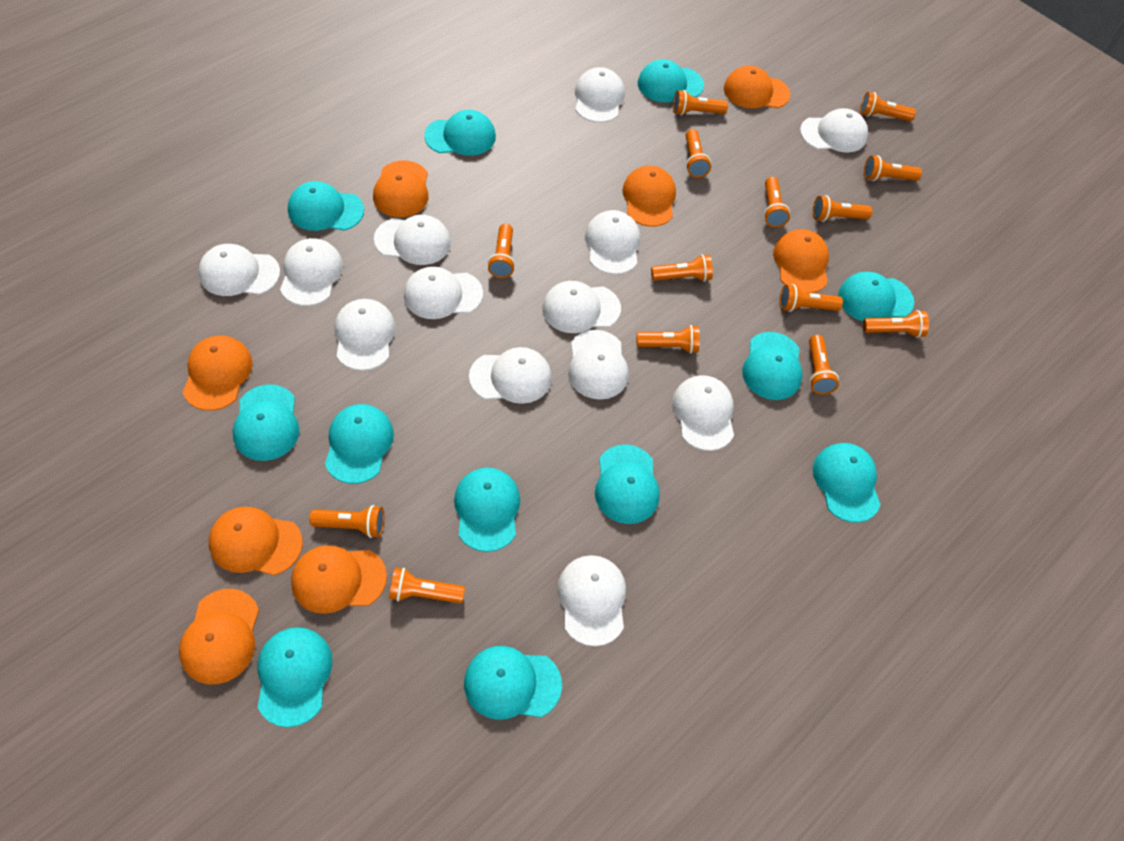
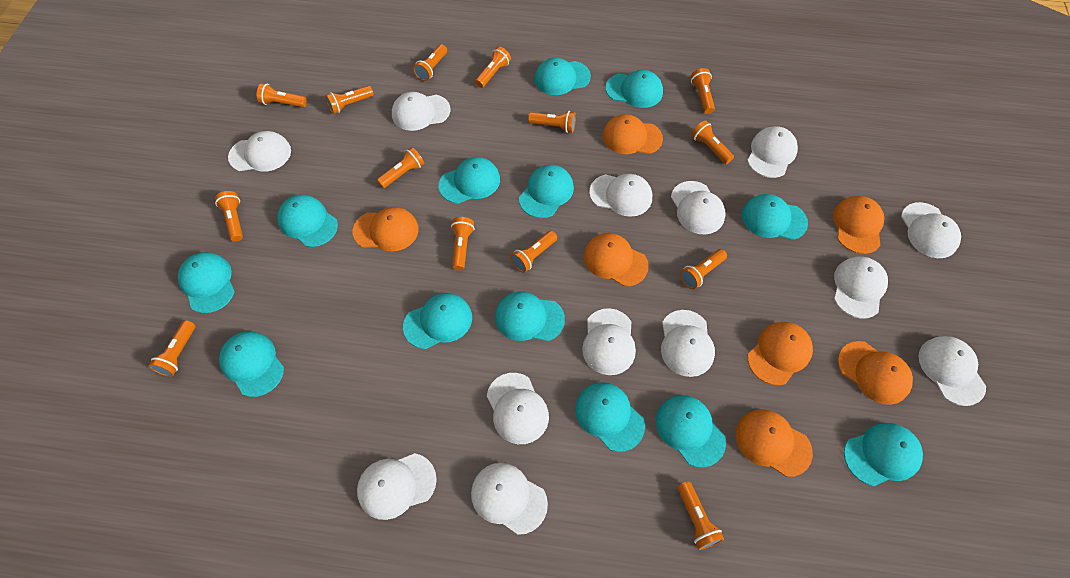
orange cap: 8 -> 7
turquoise cap: 12 -> 13

